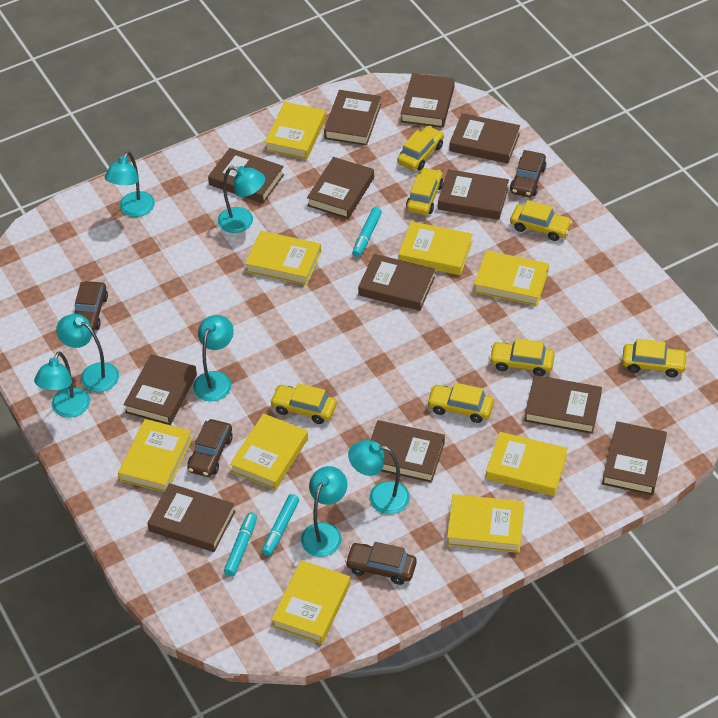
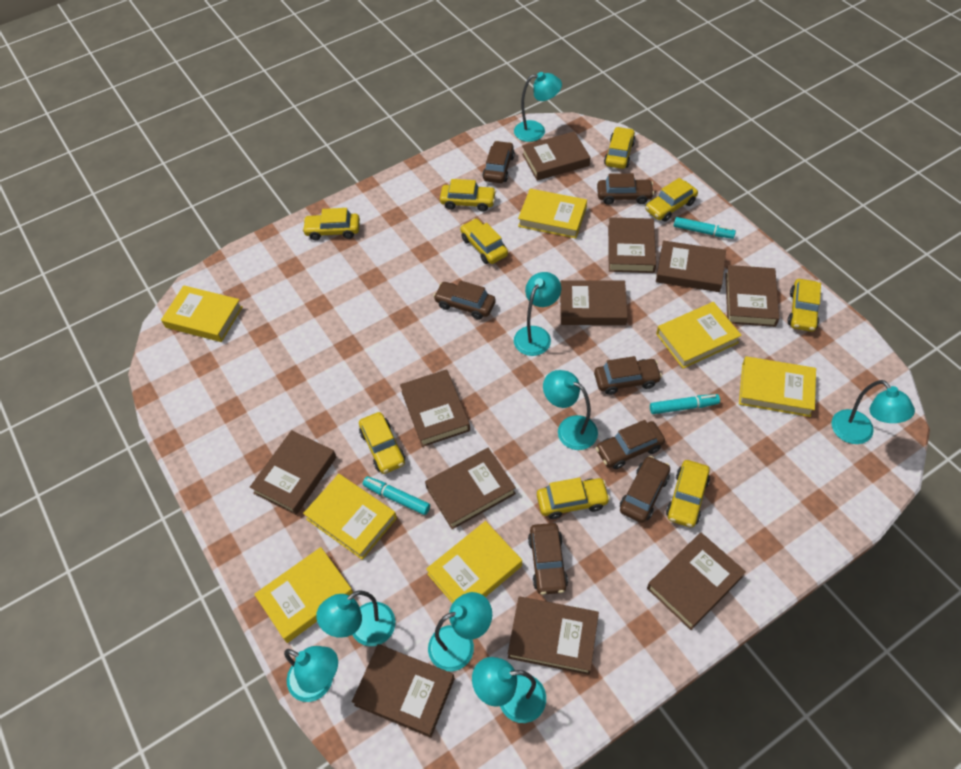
brown book: 12 -> 11
brown car: 4 -> 7
turquoise lamp: 7 -> 8
yellow book: 9 -> 7
yellow car: 7 -> 9

